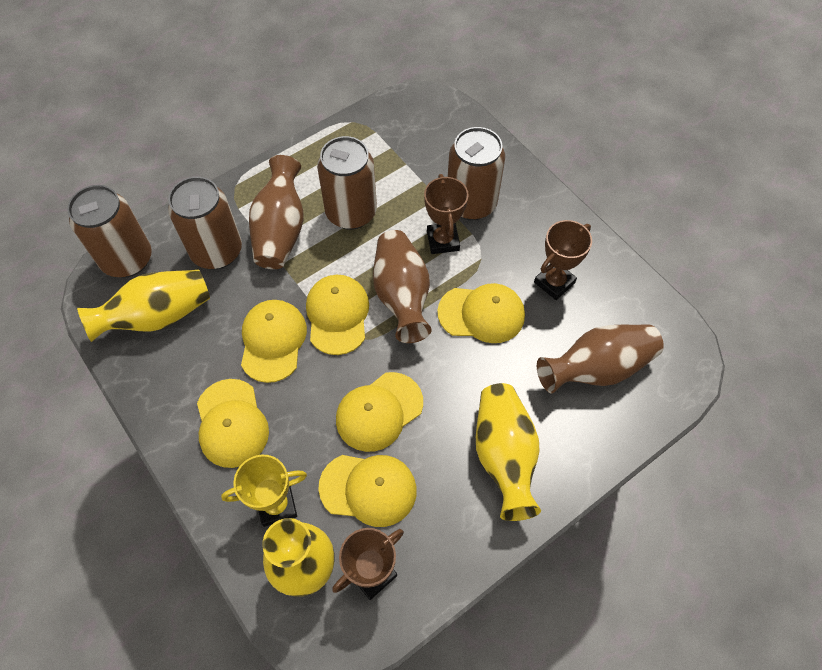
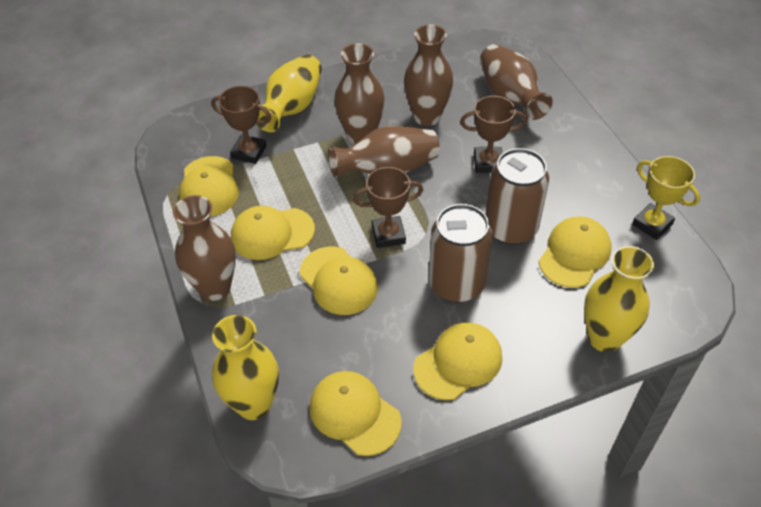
brown can: 4 -> 2
brown vase: 3 -> 5

